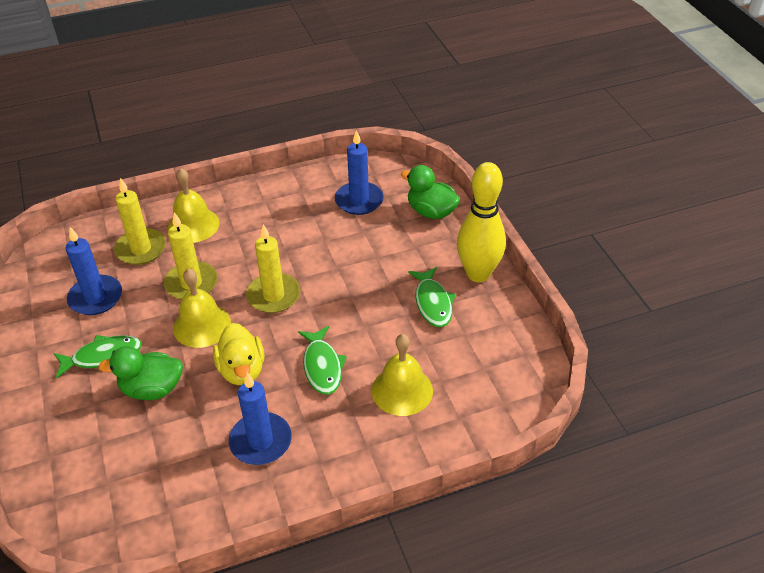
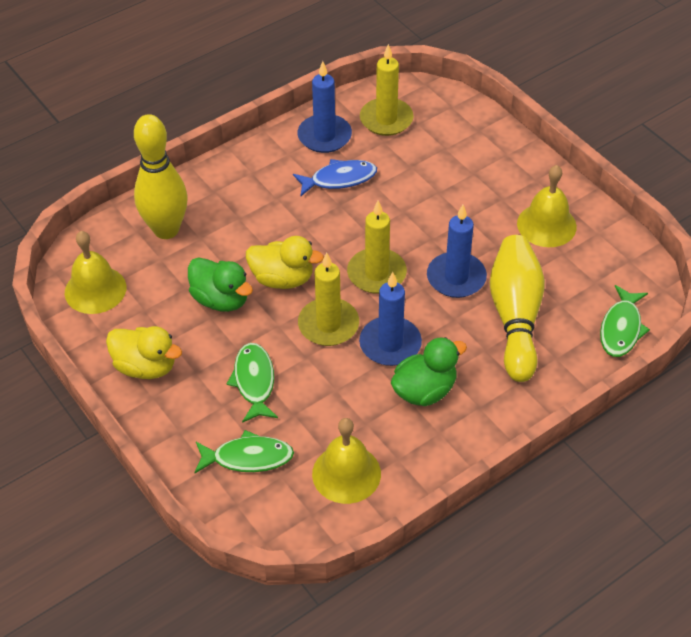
blue fish: 0 -> 1
yellow bowling pin: 1 -> 2
yellow duck: 1 -> 2

